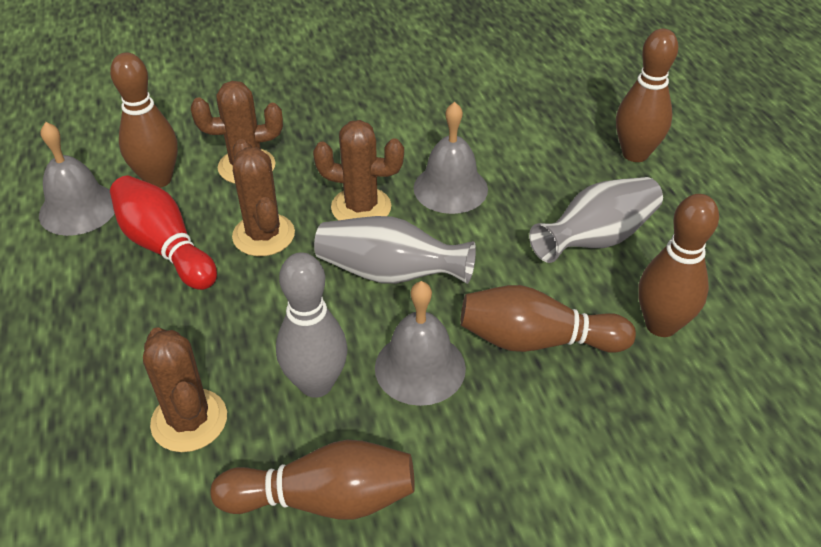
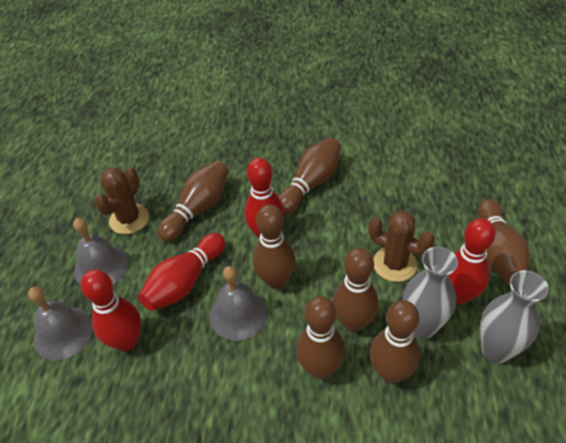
brown bowling pin: 5 -> 7
brown cactus: 4 -> 2
grey bowling pin: 1 -> 0
red bowling pin: 1 -> 4

